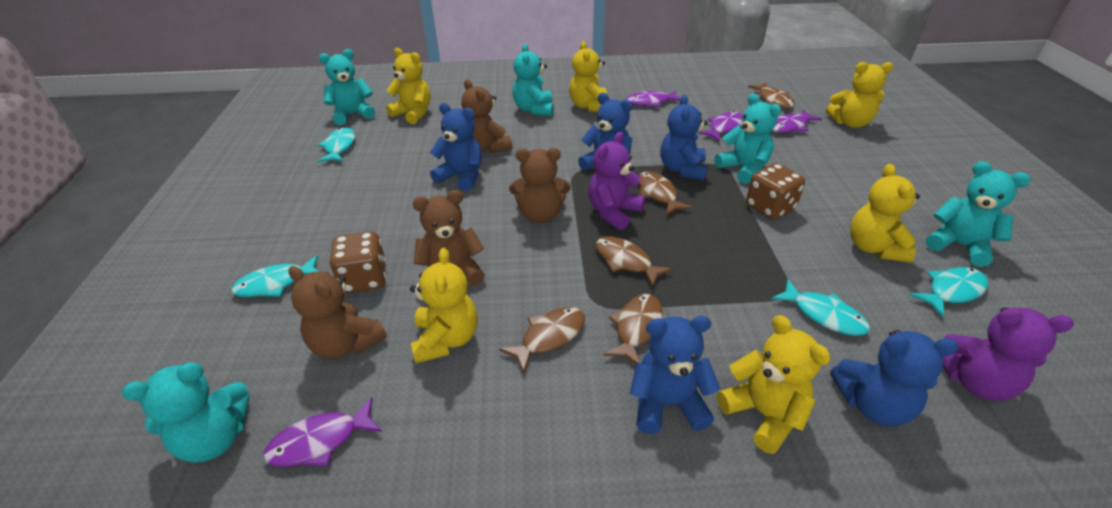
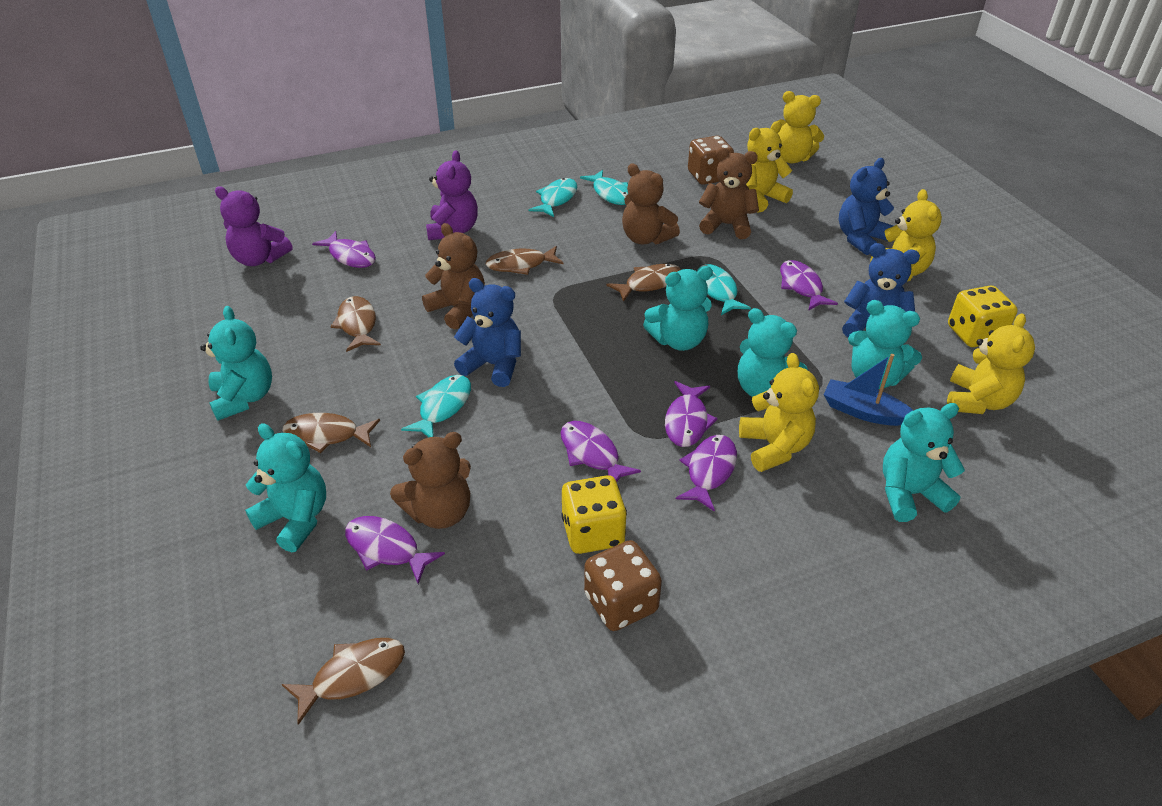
blue boat: 0 -> 1
blue teddy bear: 5 -> 3
purple fish: 4 -> 6
turquoise teddy bear: 5 -> 6
yellow dice: 0 -> 2
yellow teddy bear: 6 -> 5

